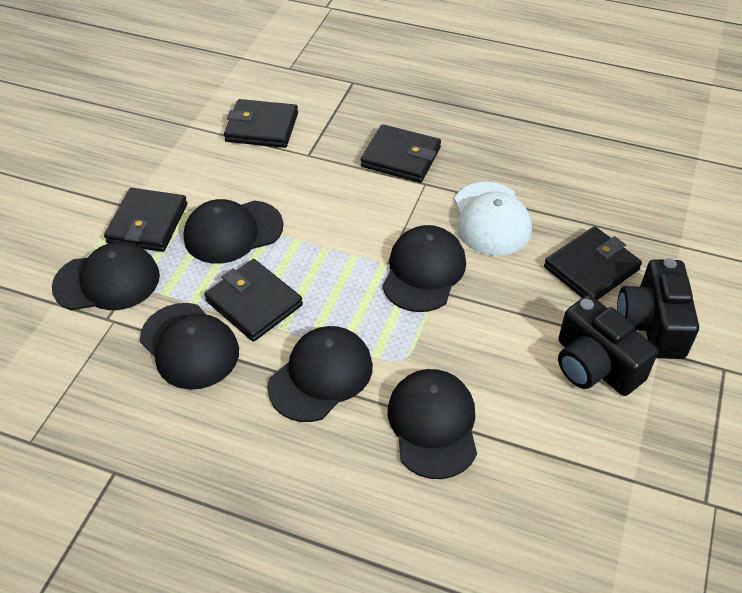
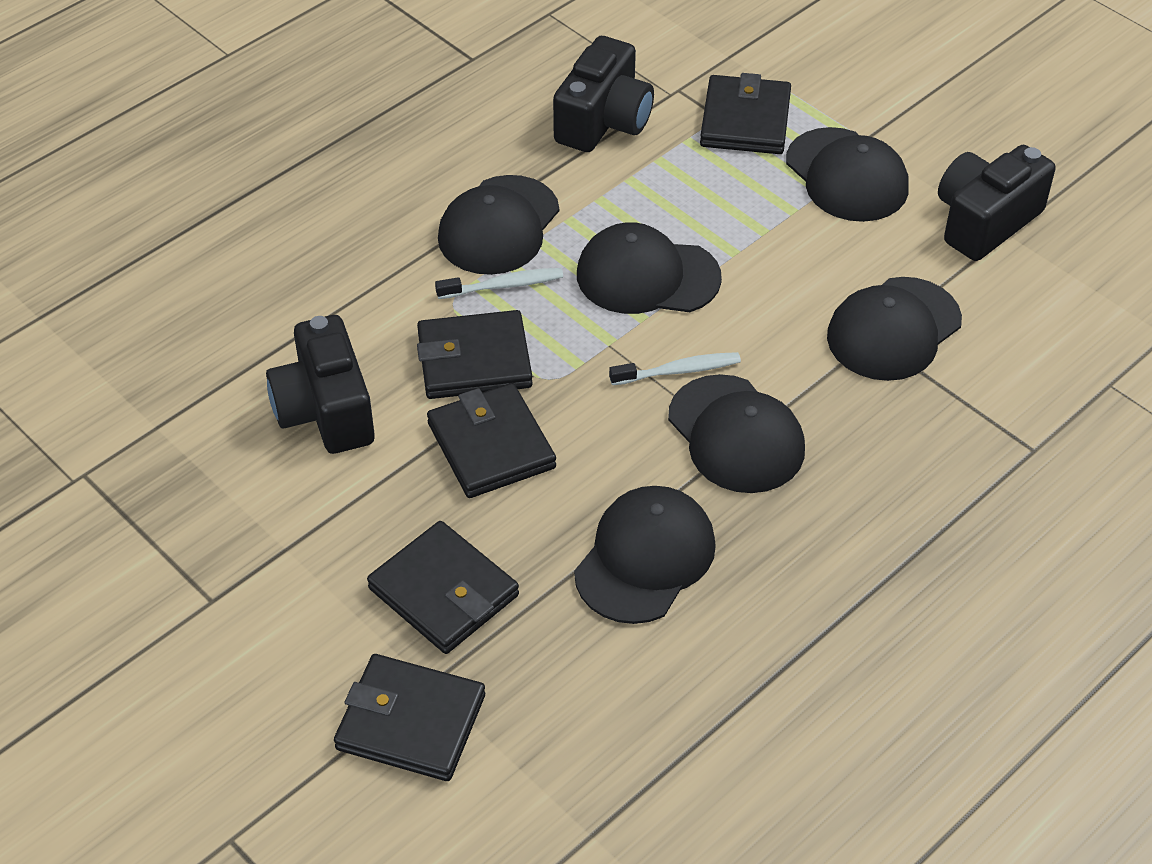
black camera: 2 -> 3
white cap: 1 -> 0
white toothbrush: 0 -> 2

